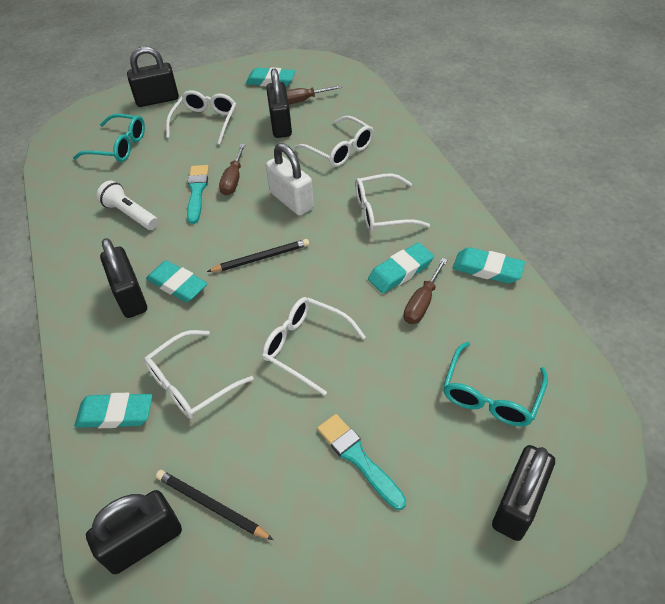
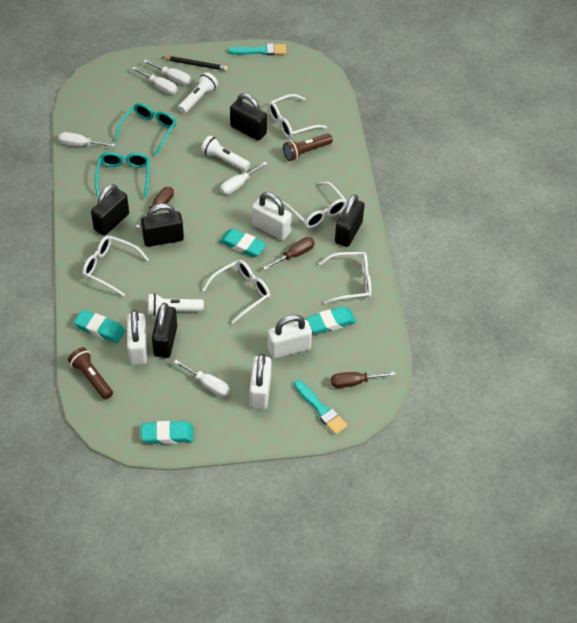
black pencil: 2 -> 1
brown flashlight: 0 -> 2
turquoise eraser: 5 -> 4
white flashlight: 1 -> 3
white padlock: 1 -> 4
white screwdriver: 0 -> 5

